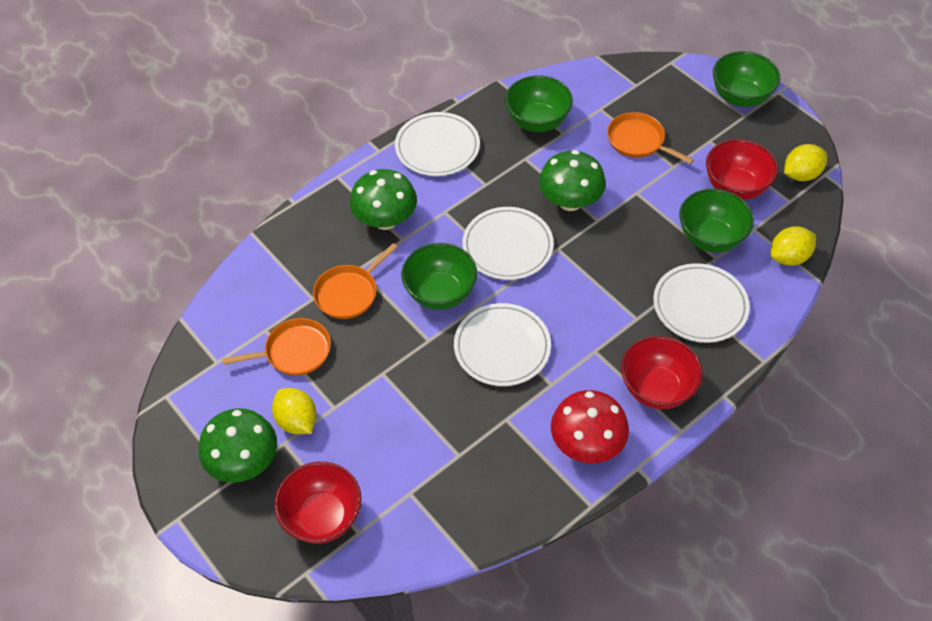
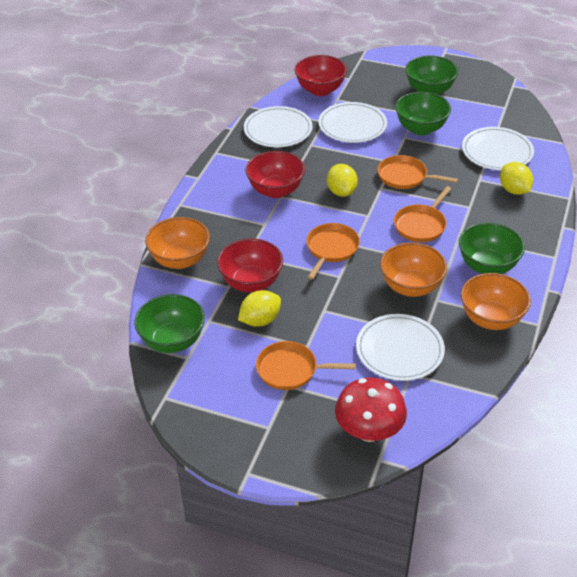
green mushroom: 3 -> 0
orange bowl: 0 -> 3
orange pan: 3 -> 4

